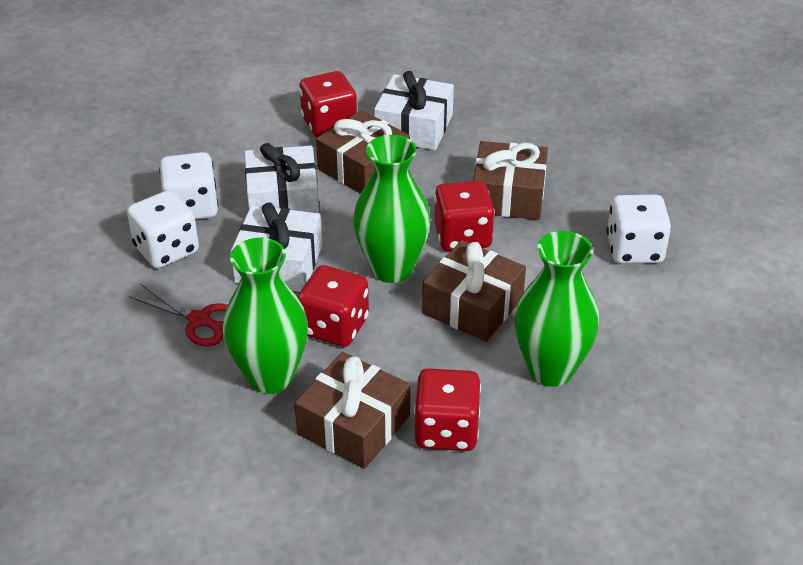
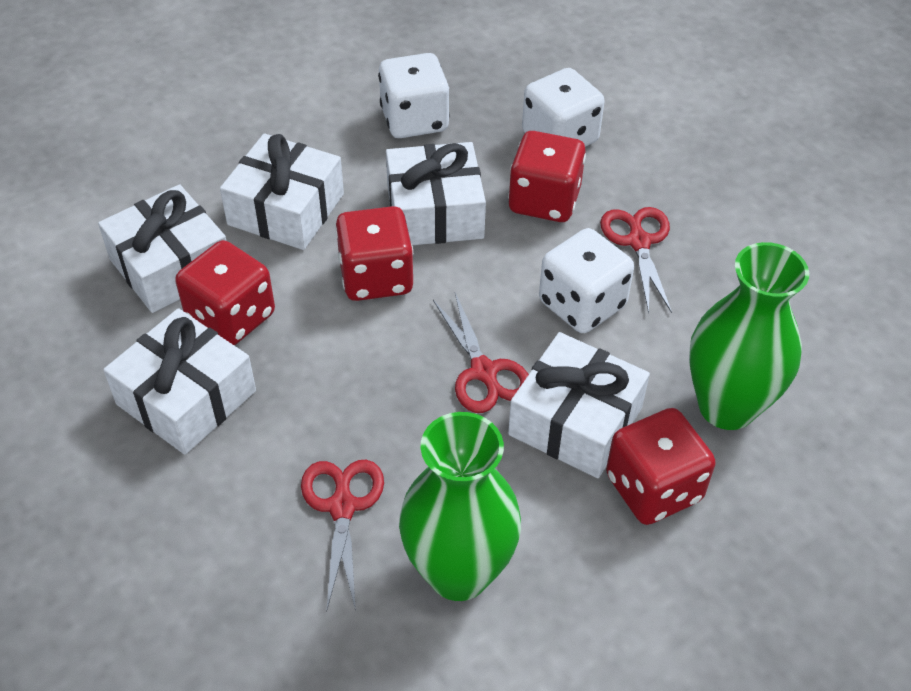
brown gift: 4 -> 0
green vase: 3 -> 2
red scissors: 1 -> 3
white gift: 3 -> 5

